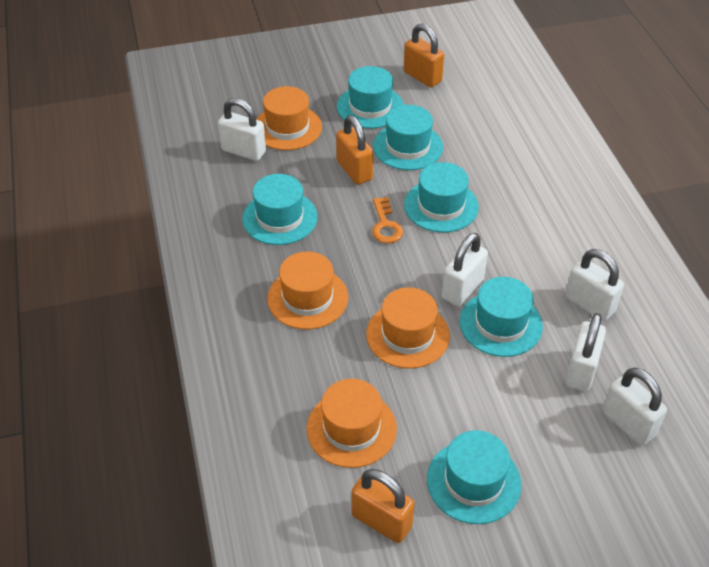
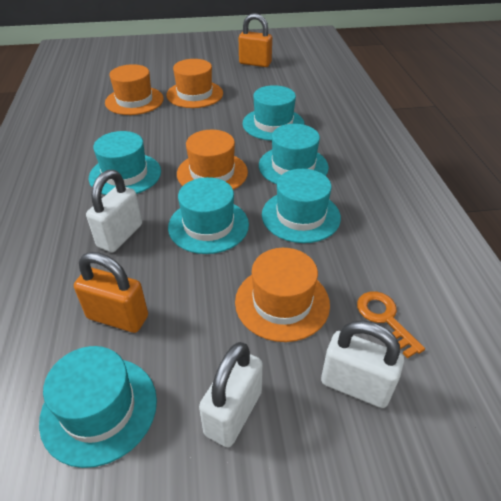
orange padlock: 3 -> 2
white padlock: 5 -> 3

